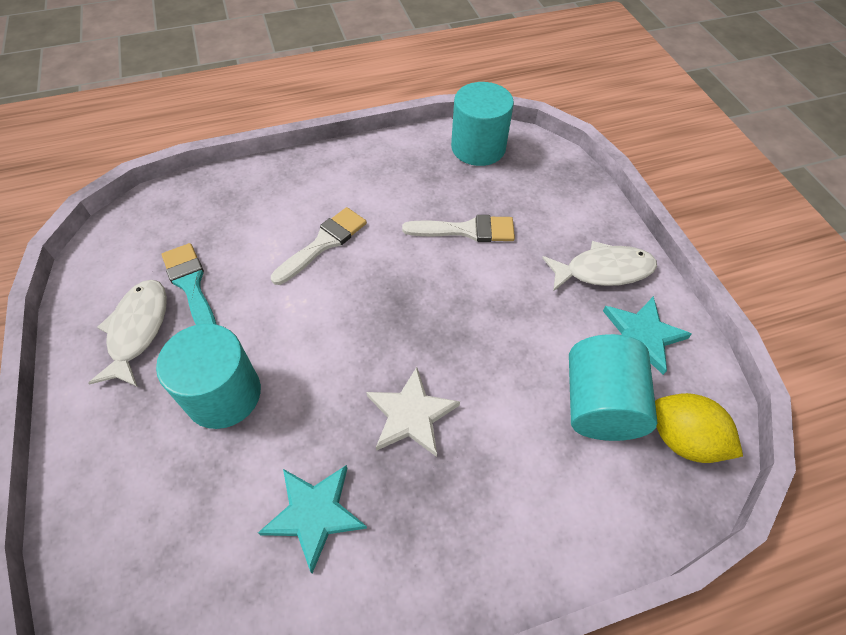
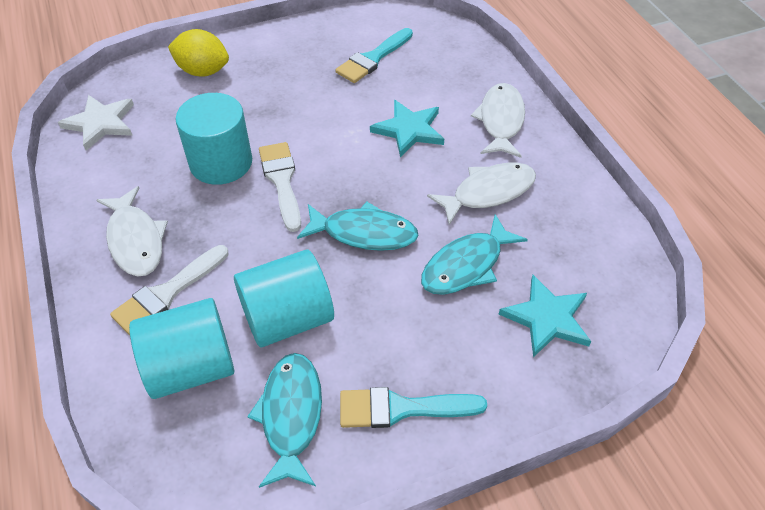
turquoise brush: 1 -> 2
turquoise fish: 0 -> 3
white fish: 2 -> 3

